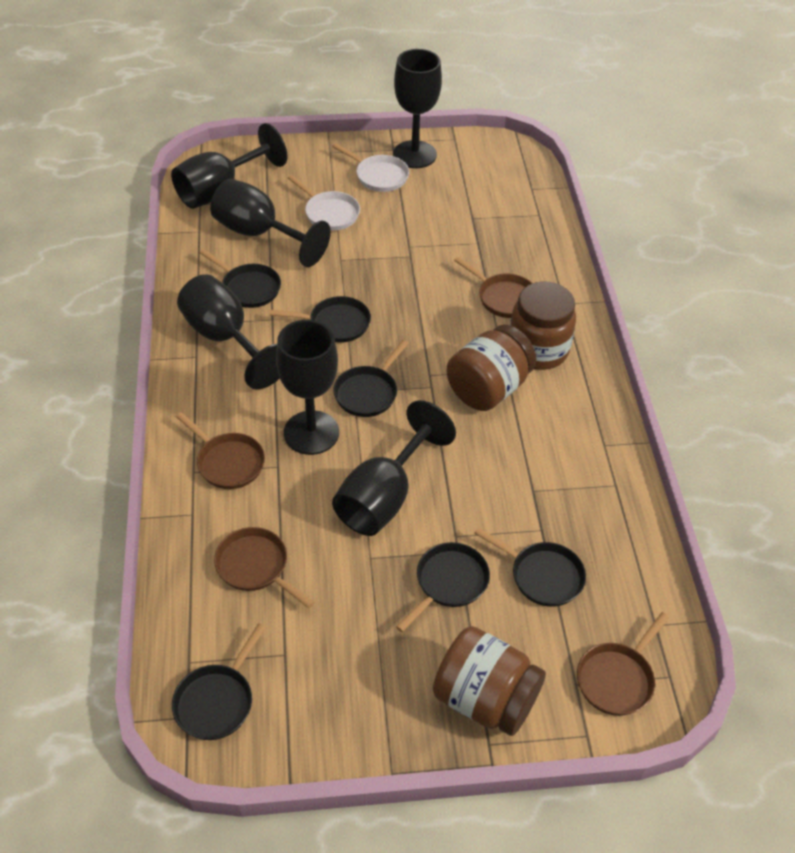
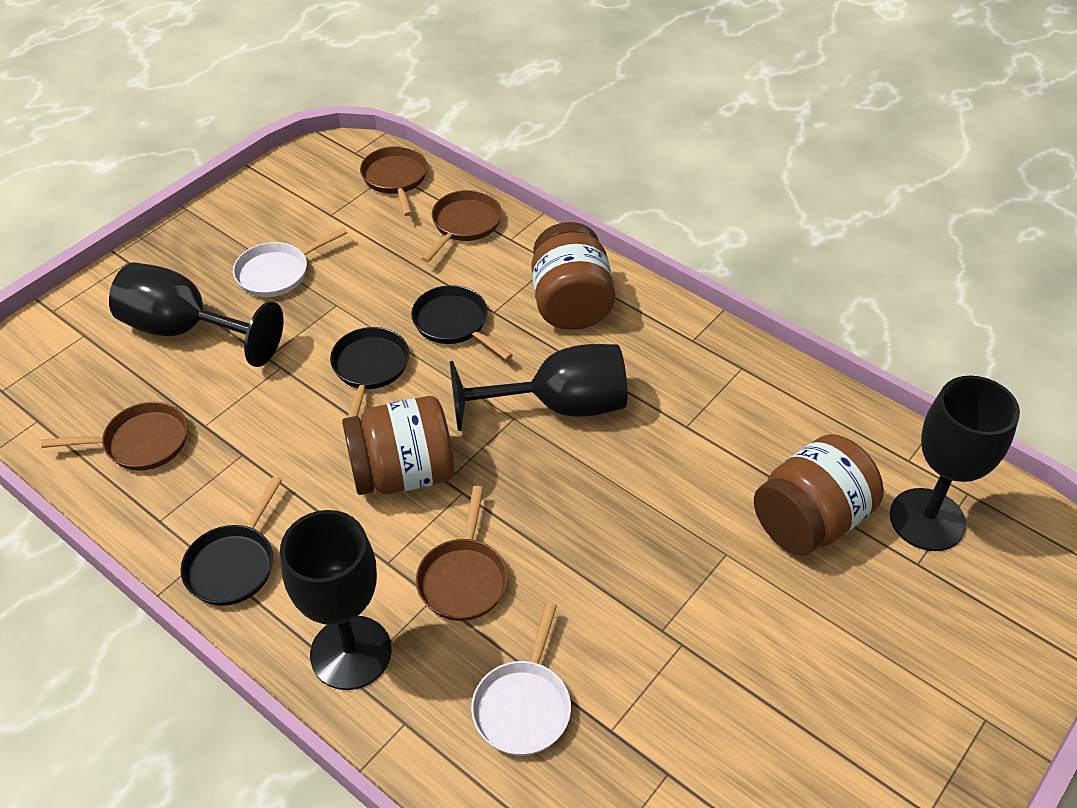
black goblet: 6 -> 4
black pan: 6 -> 3

